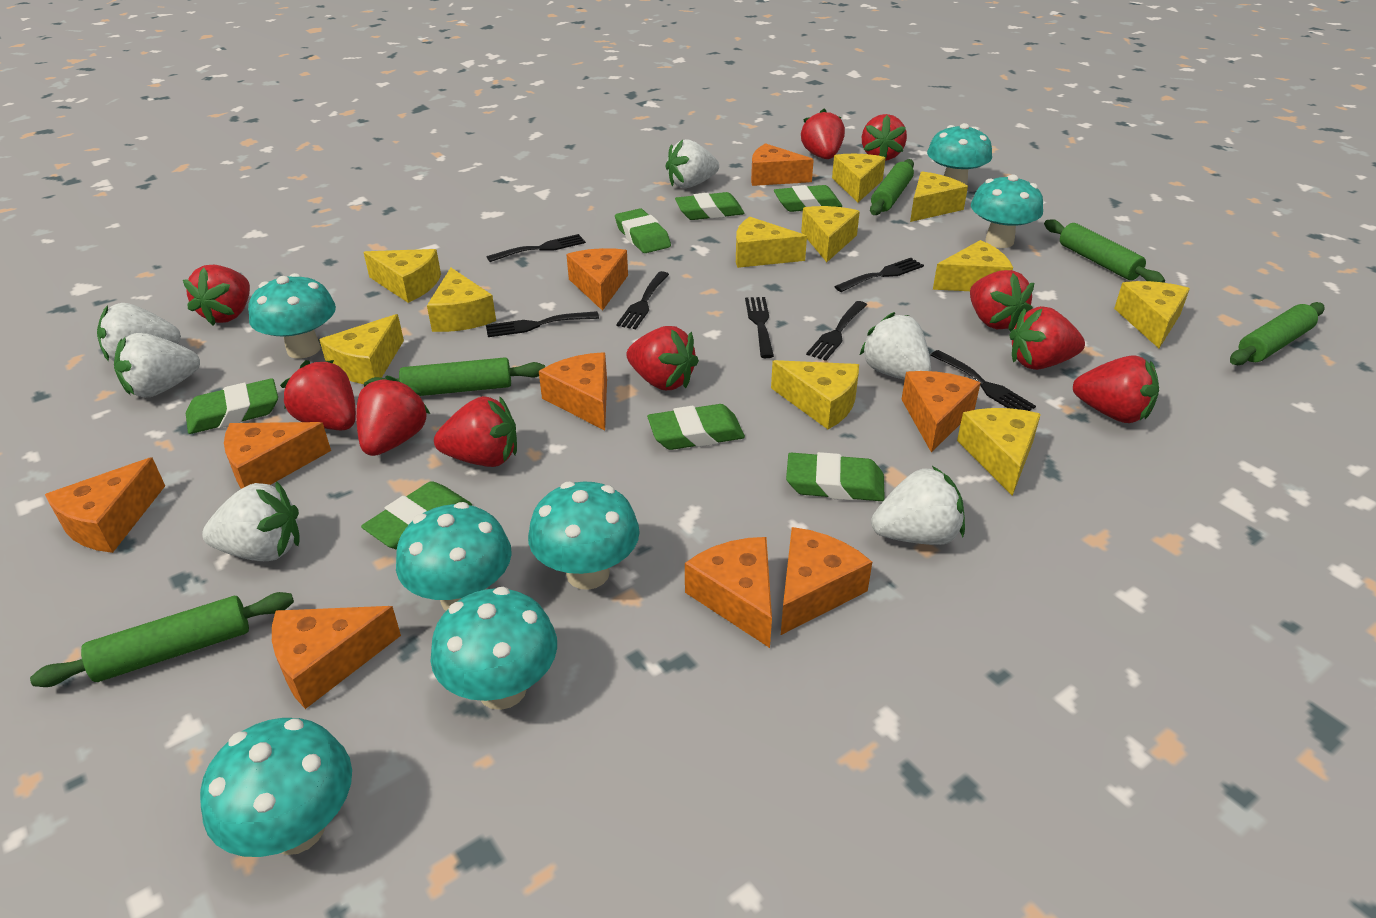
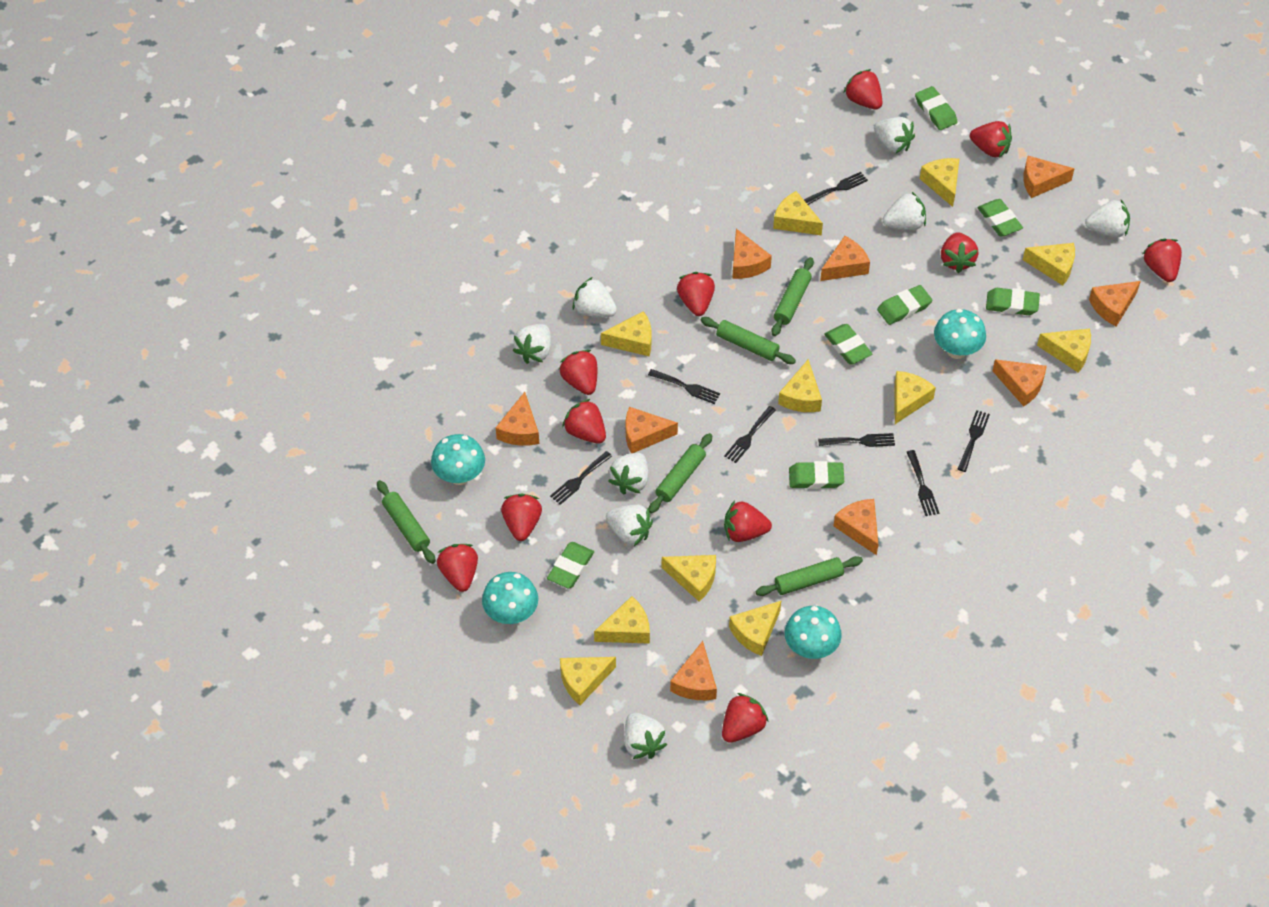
red strawberry: 10 -> 11
turquoise mushroom: 7 -> 4
white strawberry: 6 -> 8

